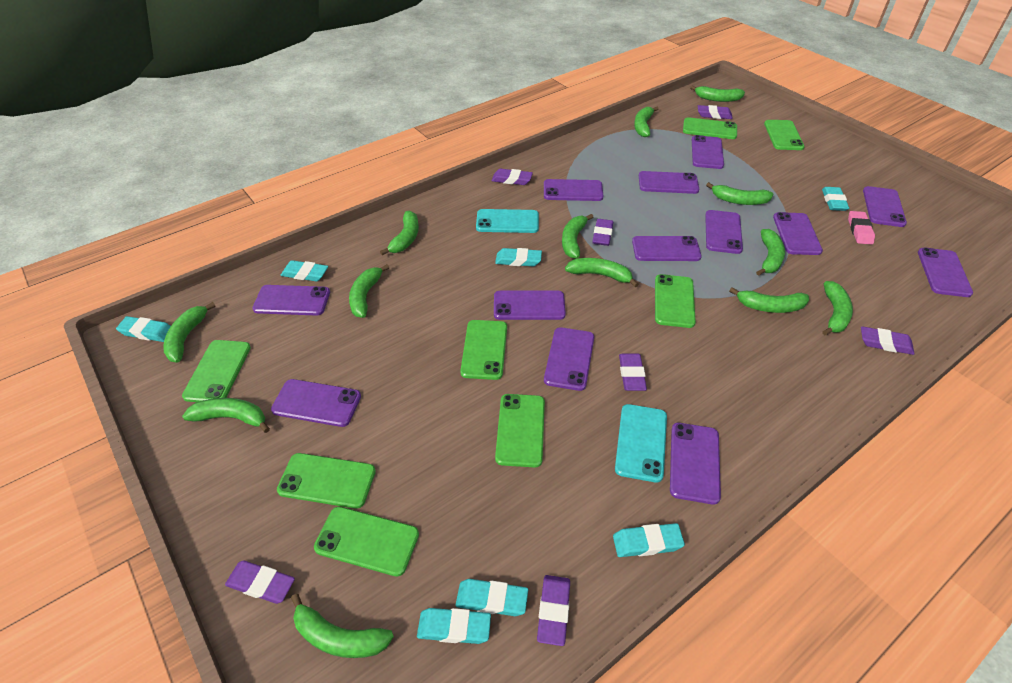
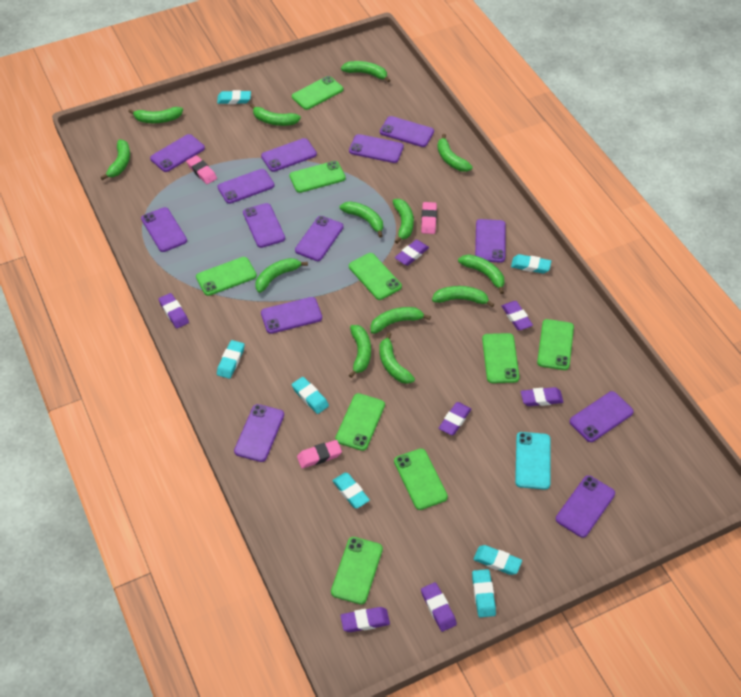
green phone: 8 -> 9
pink eraser: 1 -> 3
turquoise phone: 2 -> 1

